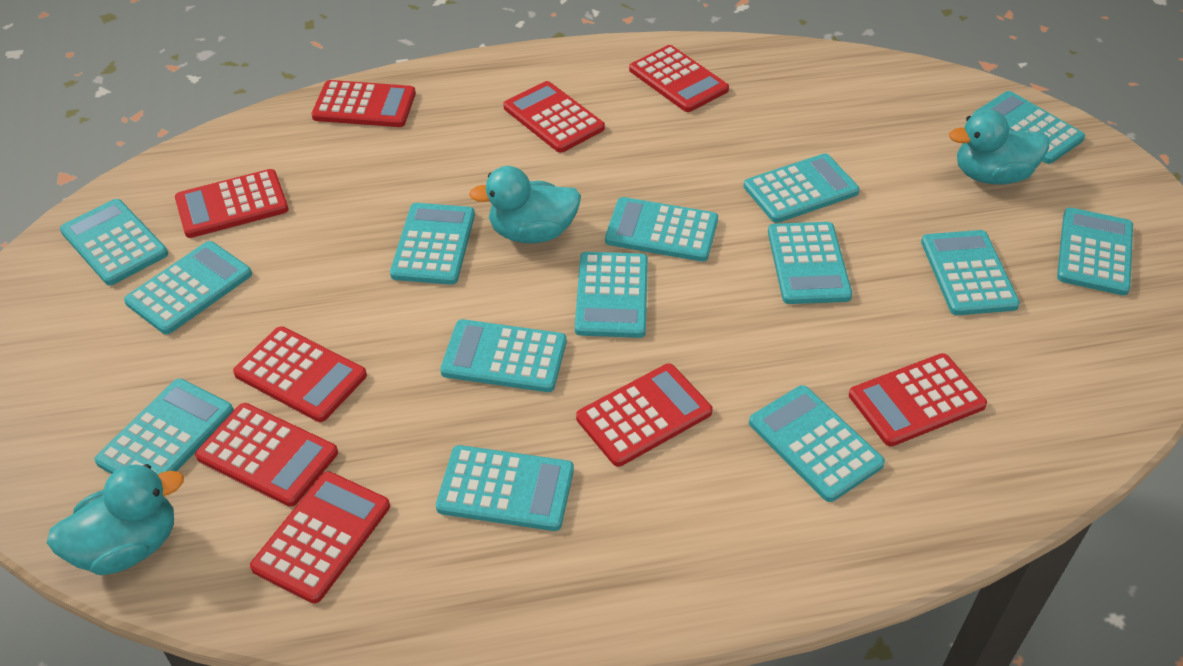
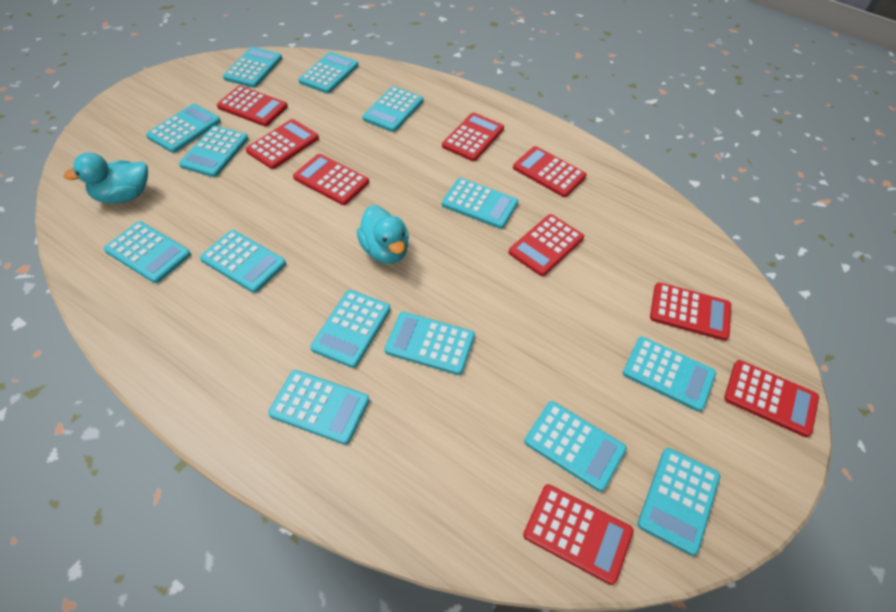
turquoise duck: 3 -> 2

